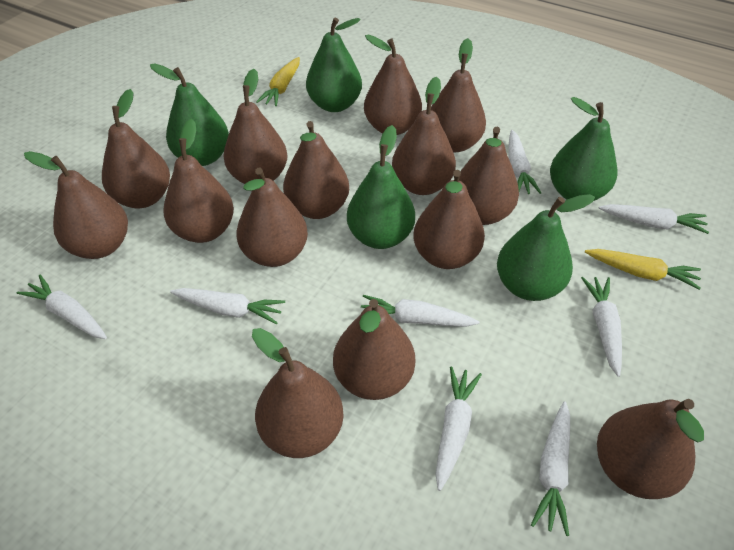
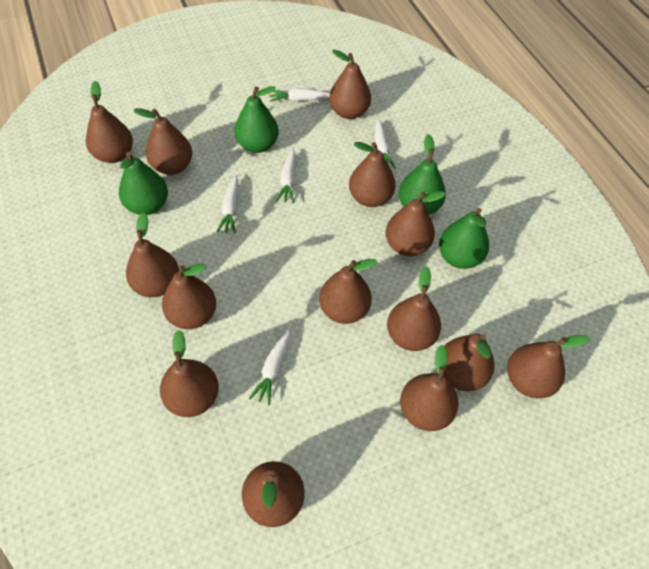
green pear: 5 -> 4
white carrot: 8 -> 5
yellow carrot: 2 -> 0

